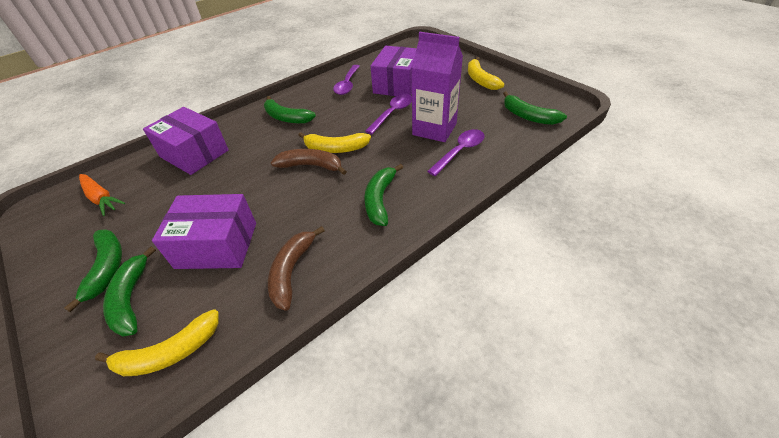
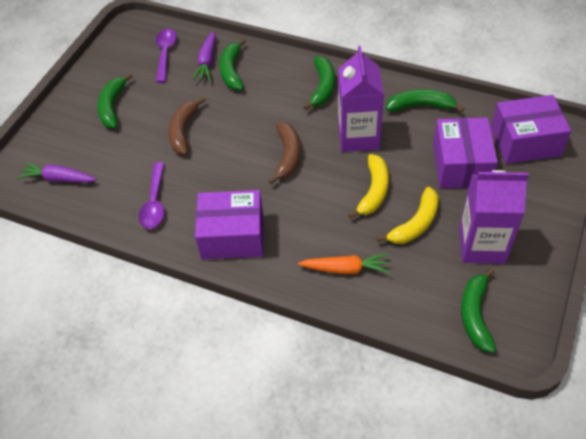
purple carrot: 0 -> 2
purple carton: 1 -> 2
purple spoon: 3 -> 2
yellow banana: 3 -> 2

